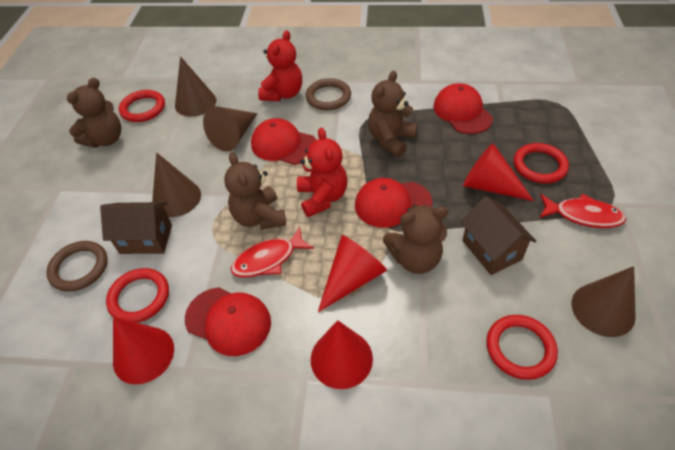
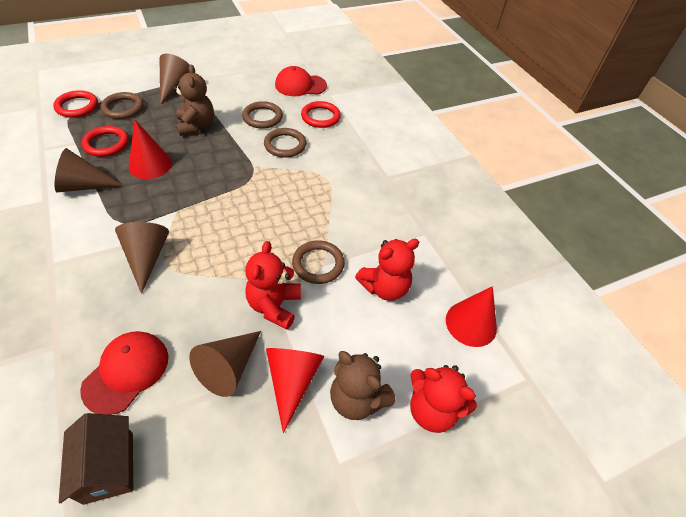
brown house: 2 -> 1
brown ring: 2 -> 4
brown teddy bear: 4 -> 2
red cap: 4 -> 2
red cone: 4 -> 3
red fish: 2 -> 0
red ring: 4 -> 3
red teddy bear: 2 -> 3

